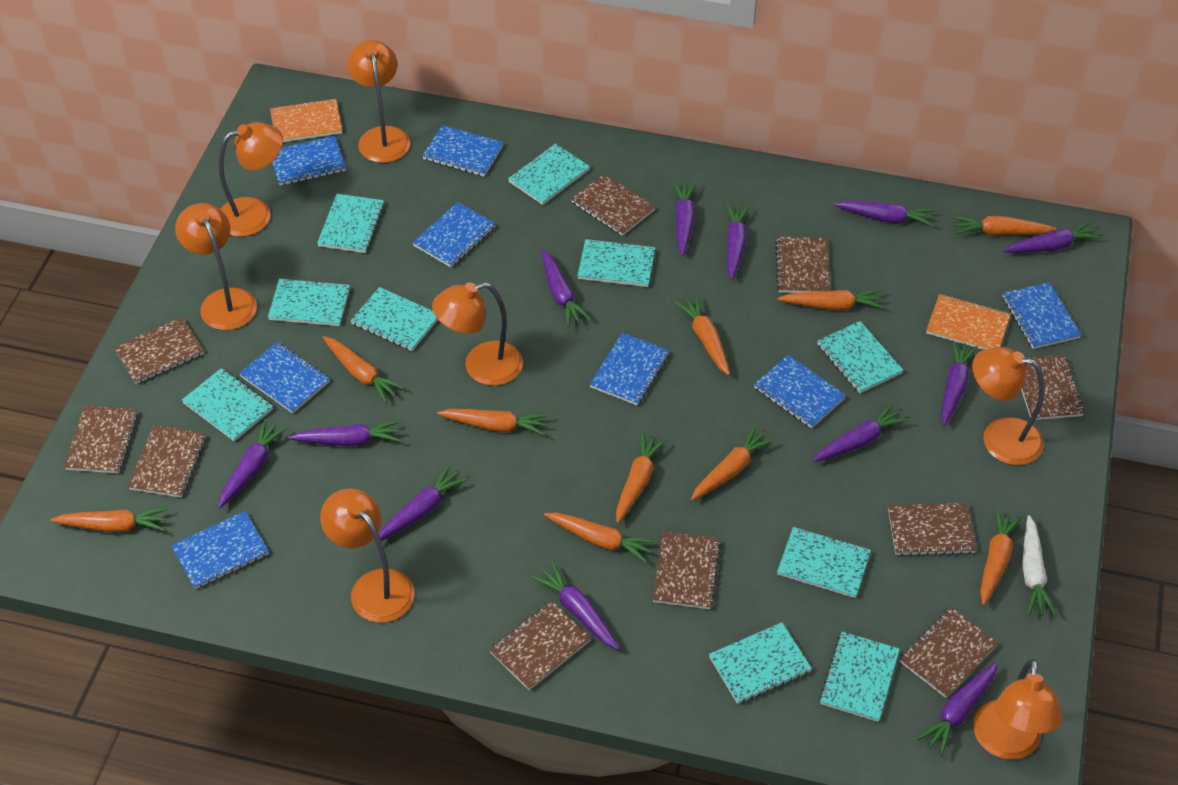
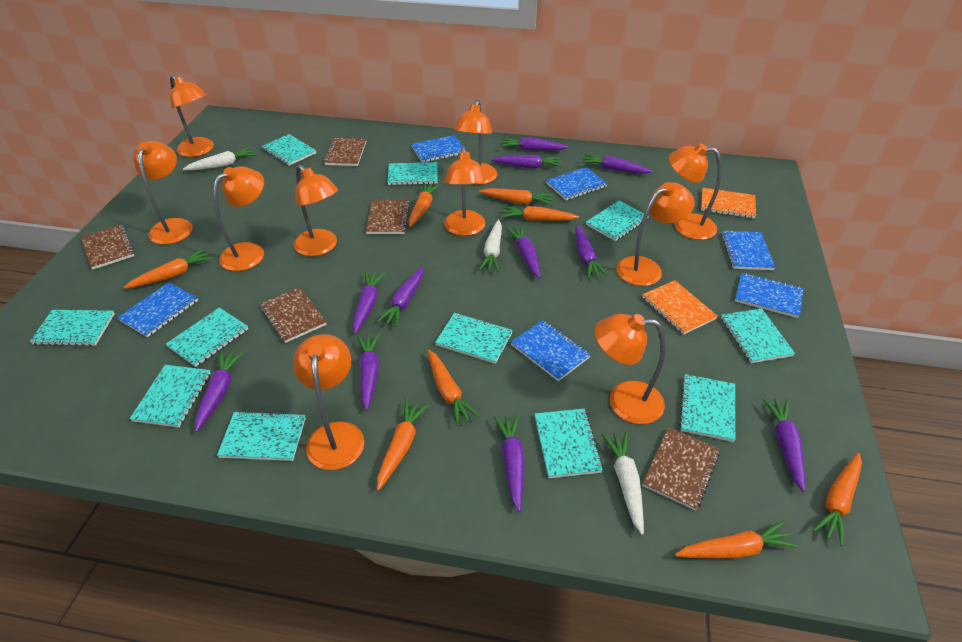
blue notebook: 8 -> 6
brown notebook: 10 -> 5
orange carrot: 10 -> 8
orange lamp: 7 -> 10
purple carrot: 12 -> 11
turquoise notebook: 10 -> 11
white carrot: 1 -> 3

